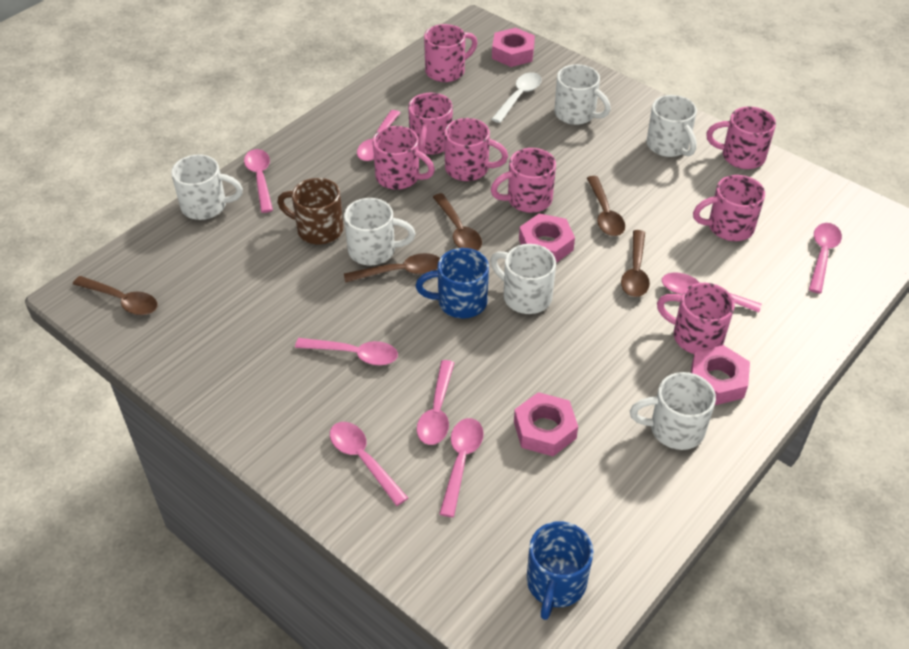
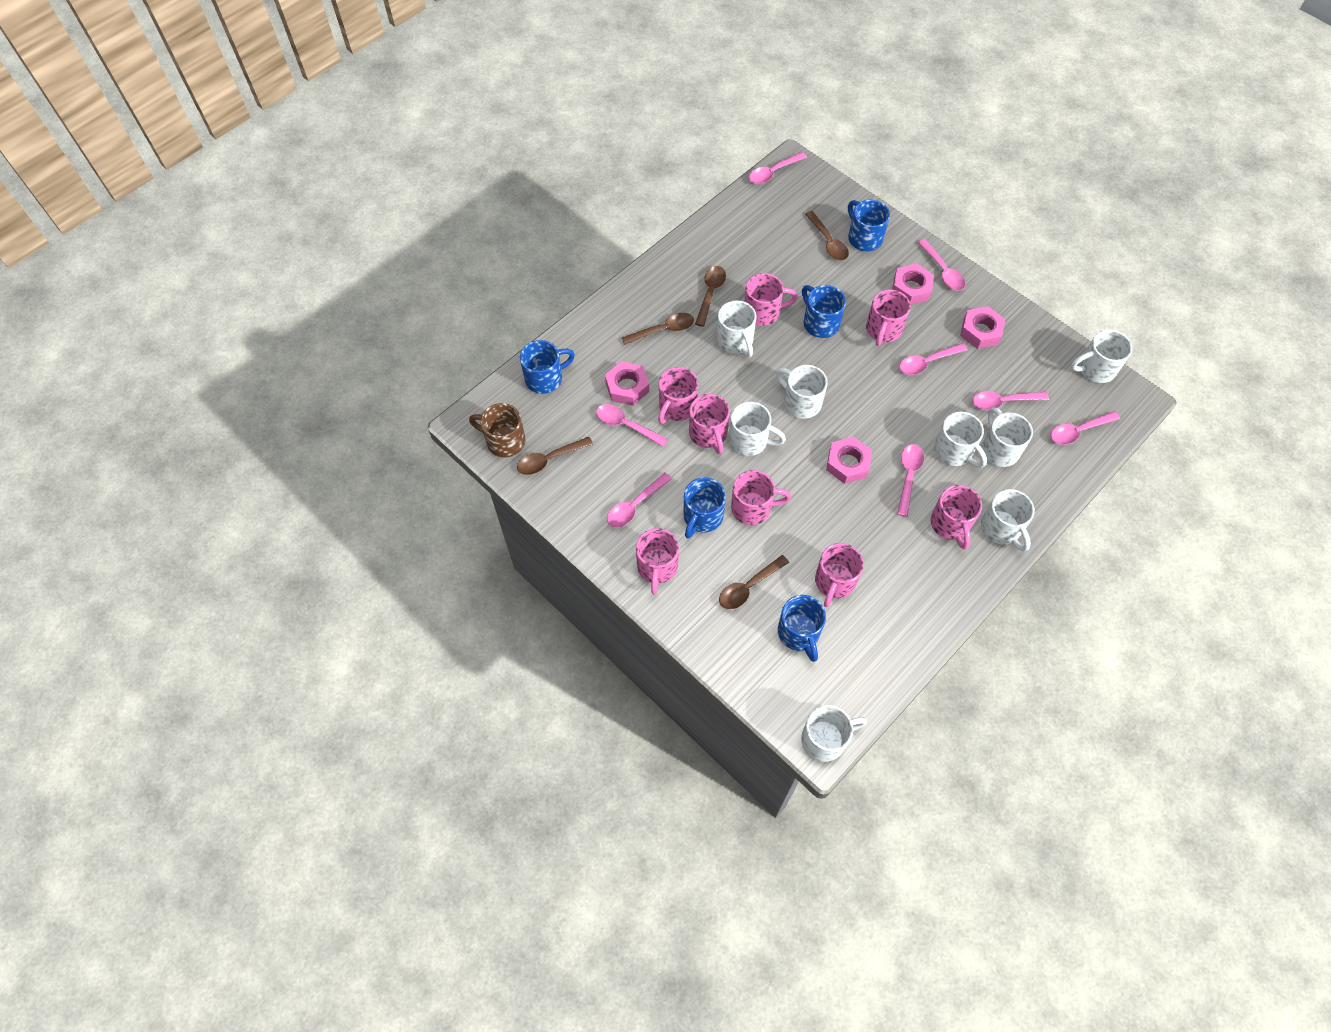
blue mug: 2 -> 5
white mug: 6 -> 8
white spoon: 1 -> 0

